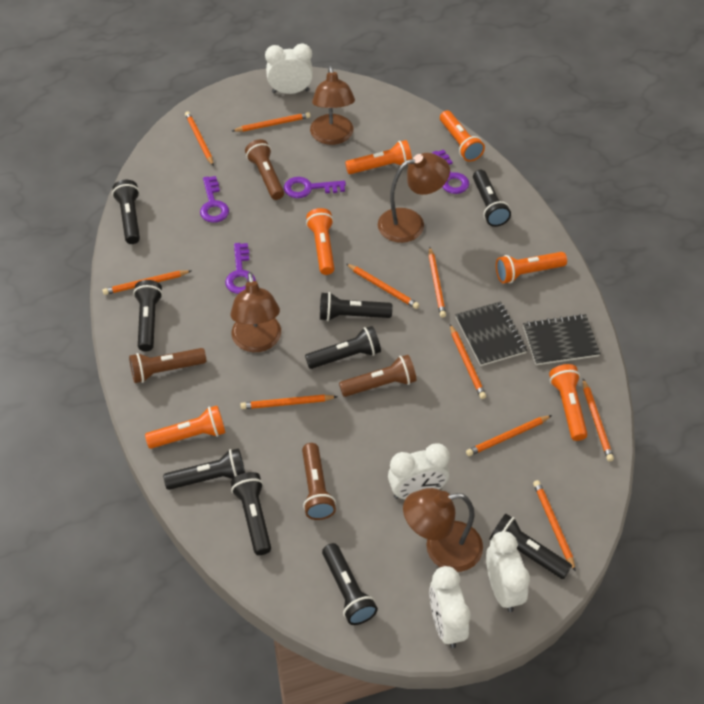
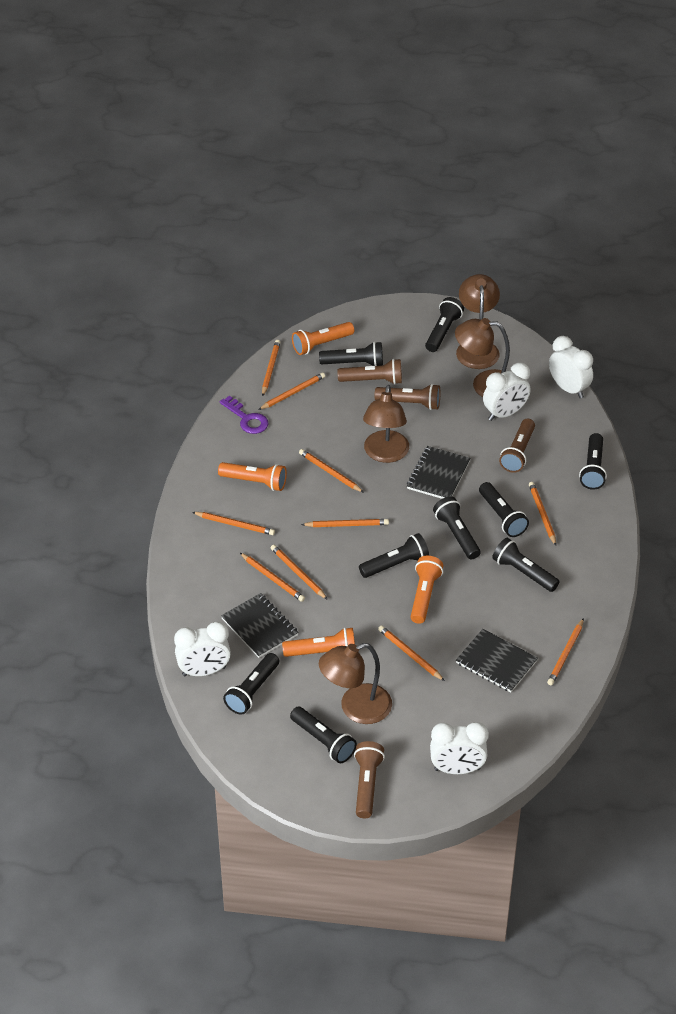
black notebook: 2 -> 3
orange flashlight: 6 -> 4
purple key: 4 -> 1

